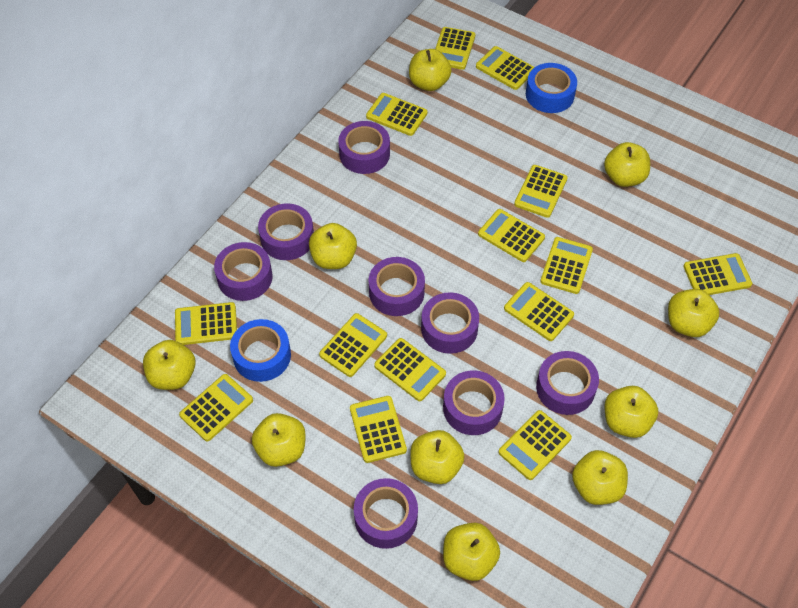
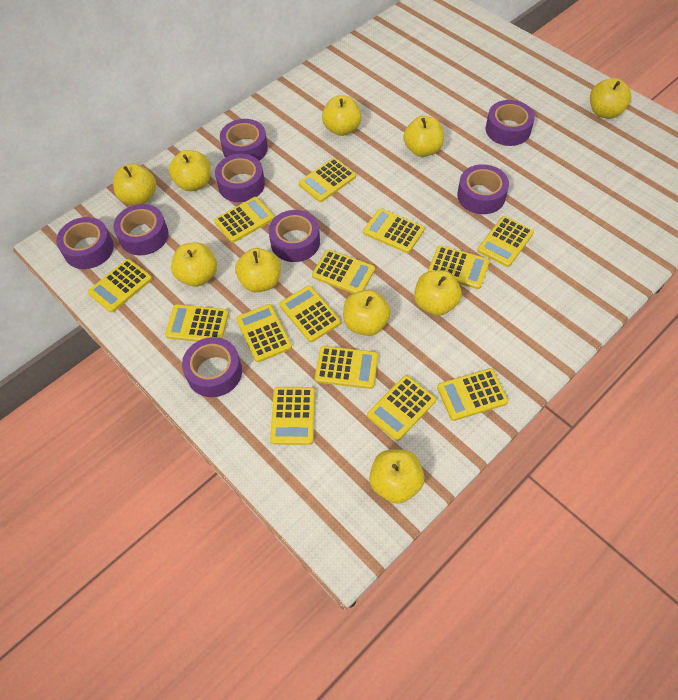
blue tape: 2 -> 0

